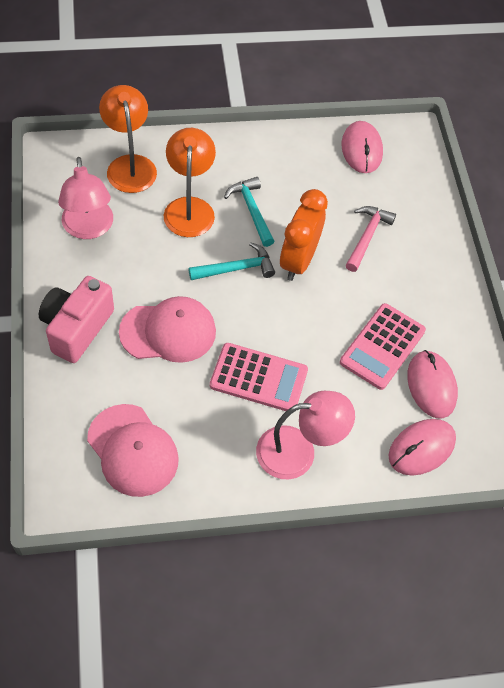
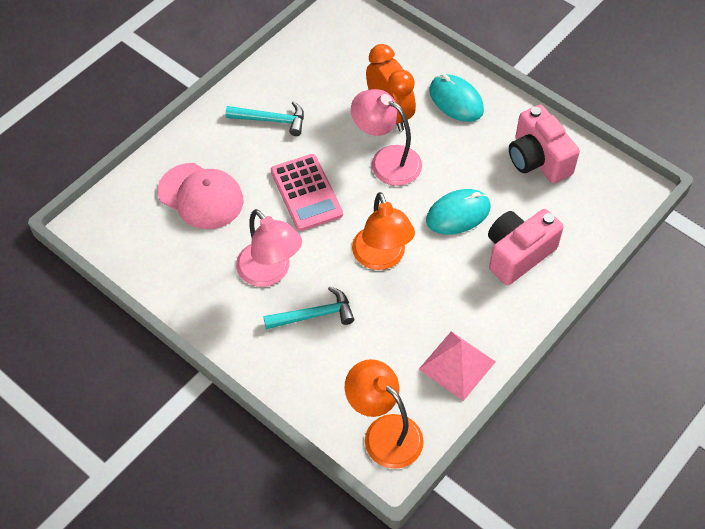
pink calculator: 2 -> 1
pink camera: 1 -> 2
pink cap: 2 -> 1
pink hammer: 1 -> 0
pink mouse: 3 -> 0
pink pyramid: 0 -> 1
turquoise mouse: 0 -> 2

